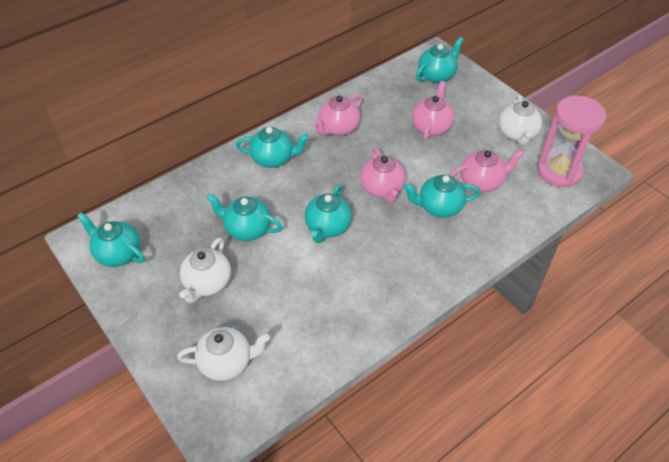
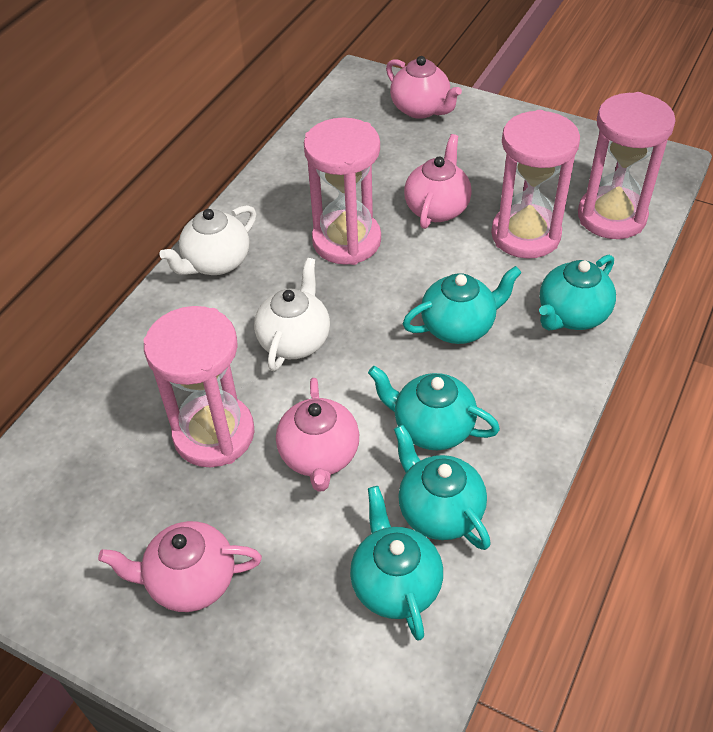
pink hourglass: 1 -> 4
turquoise teapot: 6 -> 5
white teapot: 3 -> 2

